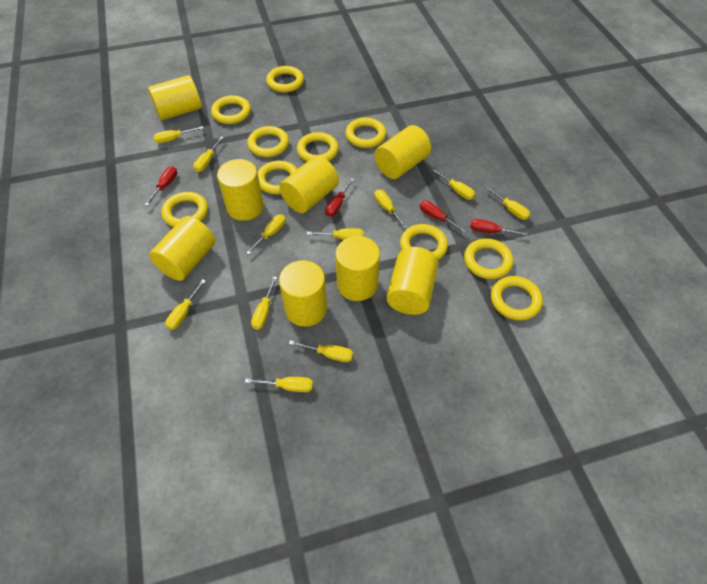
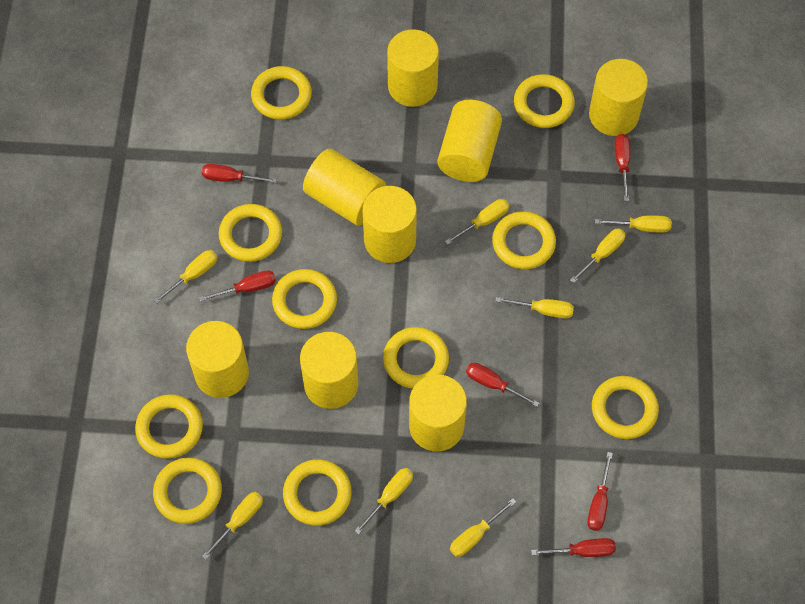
red screwdriver: 4 -> 6
yellow screwdriver: 11 -> 8

